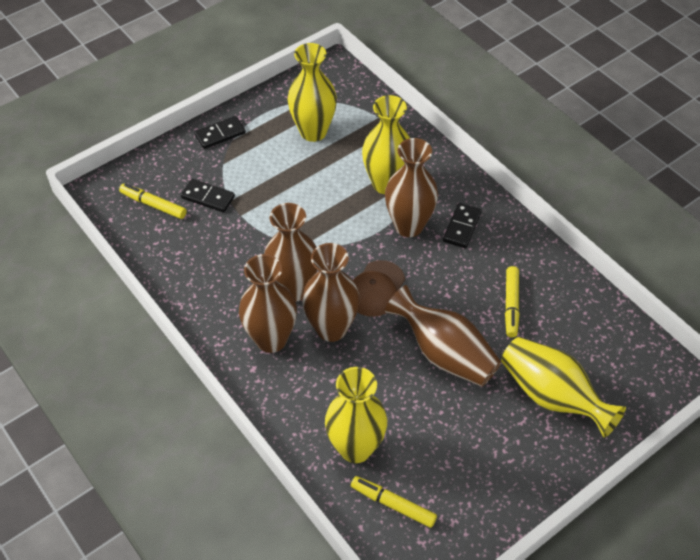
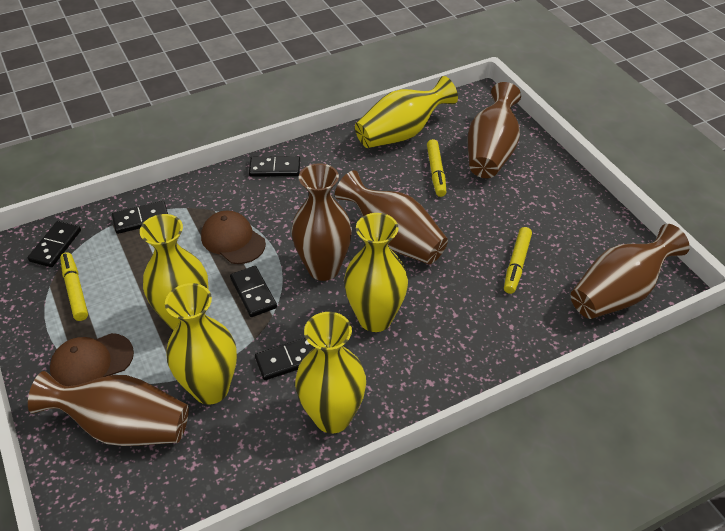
black domino: 3 -> 5
brown cap: 1 -> 2
yellow vase: 4 -> 5

